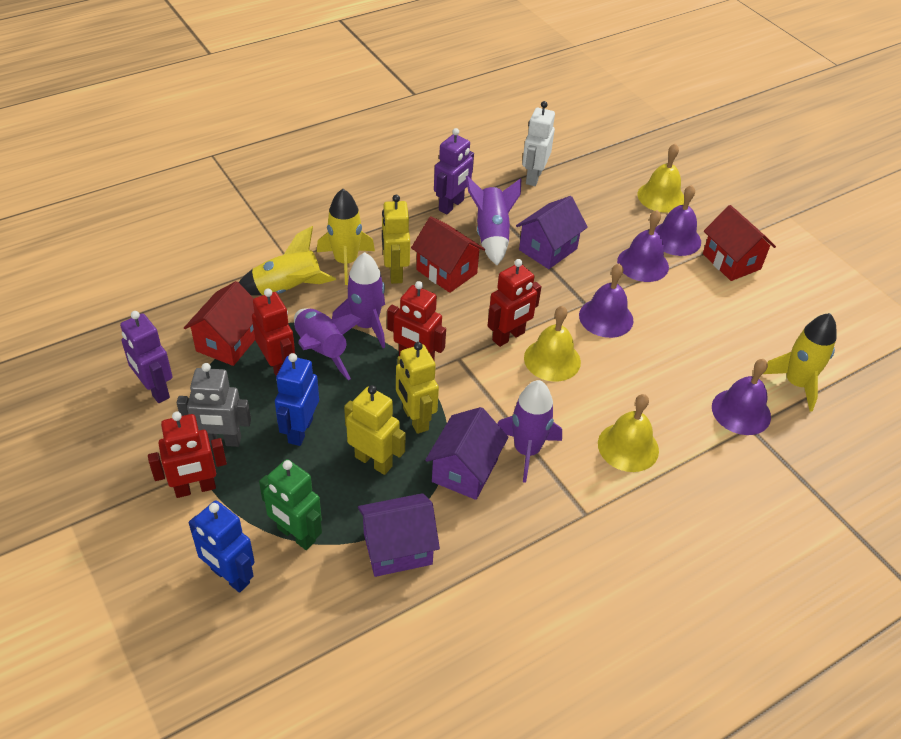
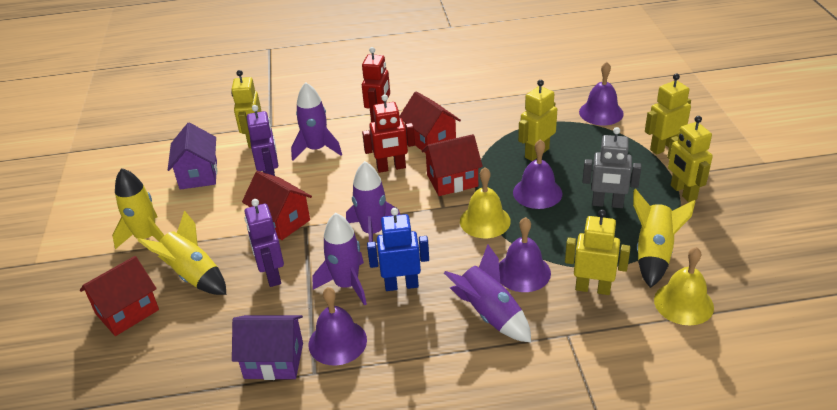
blue robot: 2 -> 1
green robot: 1 -> 0
purple house: 3 -> 2
red house: 3 -> 4
red robot: 4 -> 2
white robot: 1 -> 0
yellow bell: 3 -> 2
yellow robot: 3 -> 5

